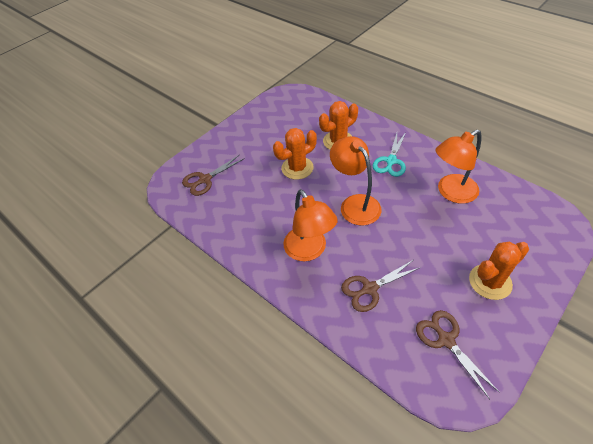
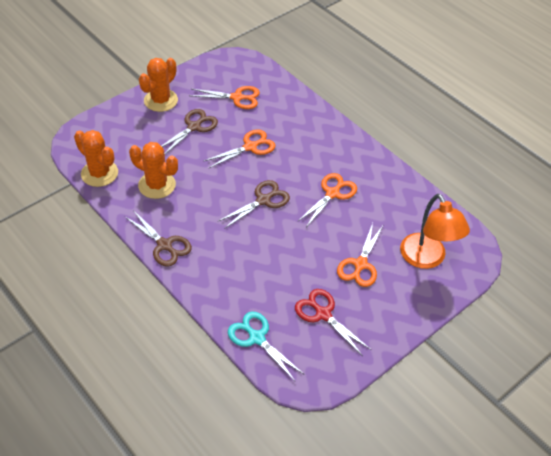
orange lamp: 3 -> 1
orange scissors: 0 -> 4
red scissors: 0 -> 1

